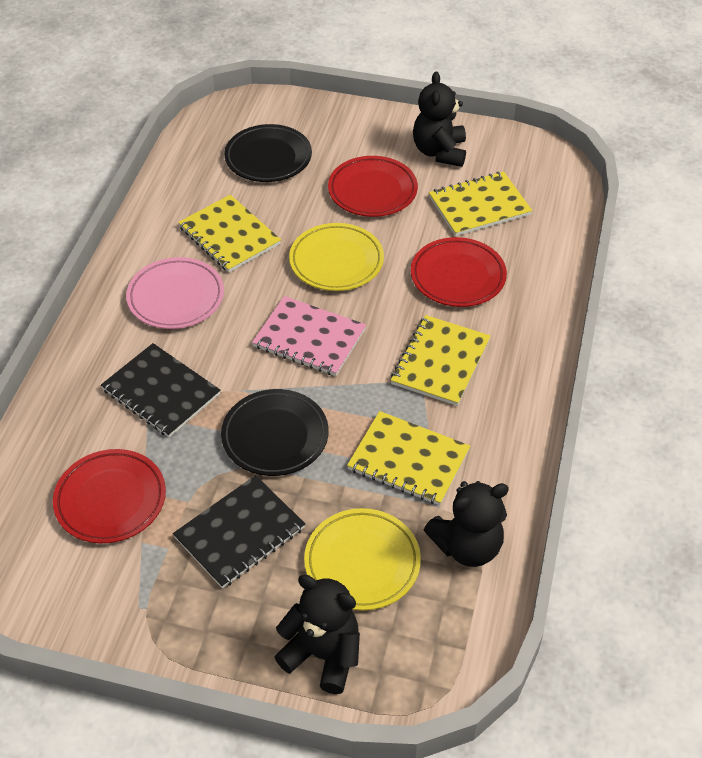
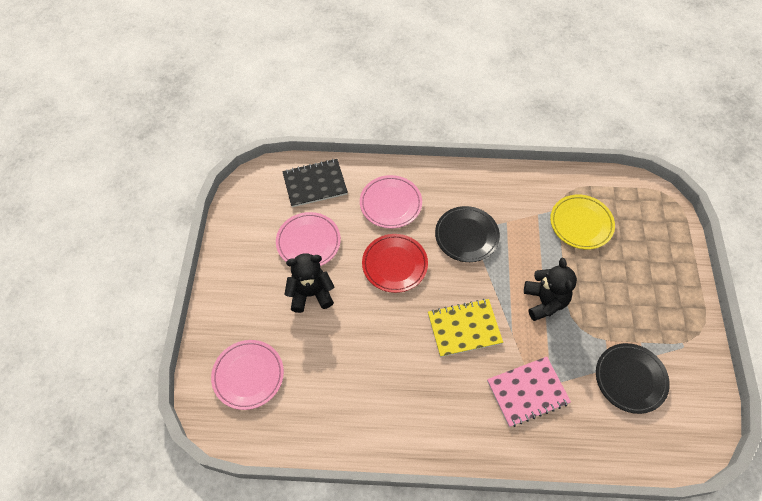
black notebook: 2 -> 1
black teddy bear: 3 -> 2
pink plate: 1 -> 3
red plate: 3 -> 1
yellow notebook: 4 -> 1
yellow plate: 2 -> 1

